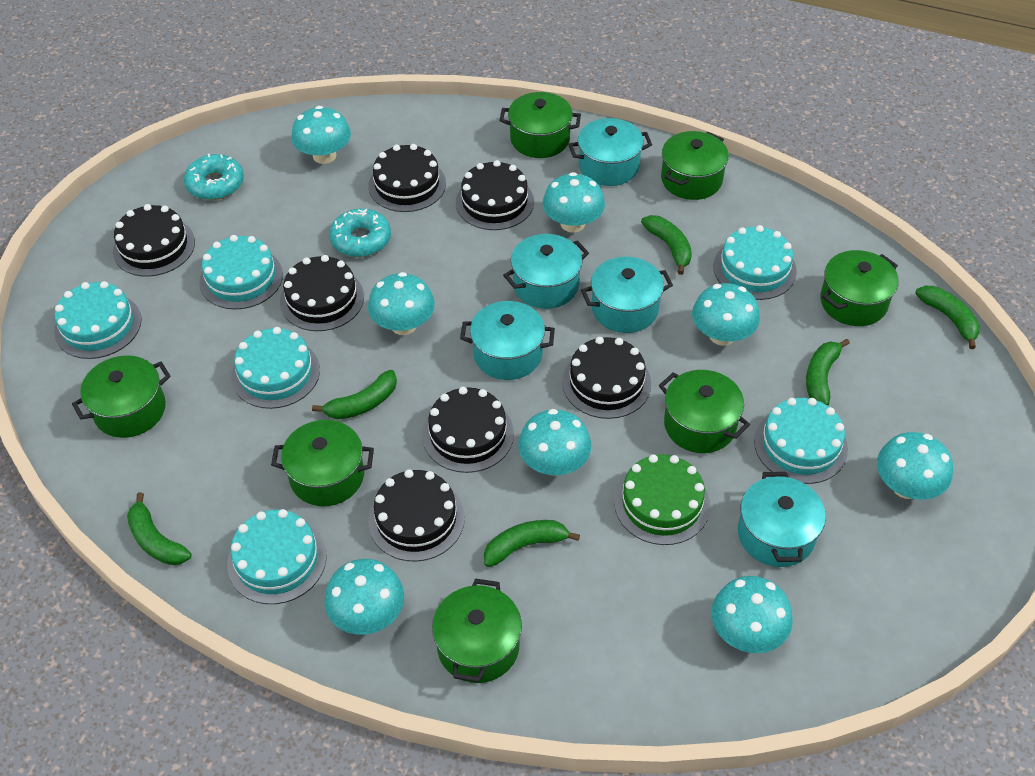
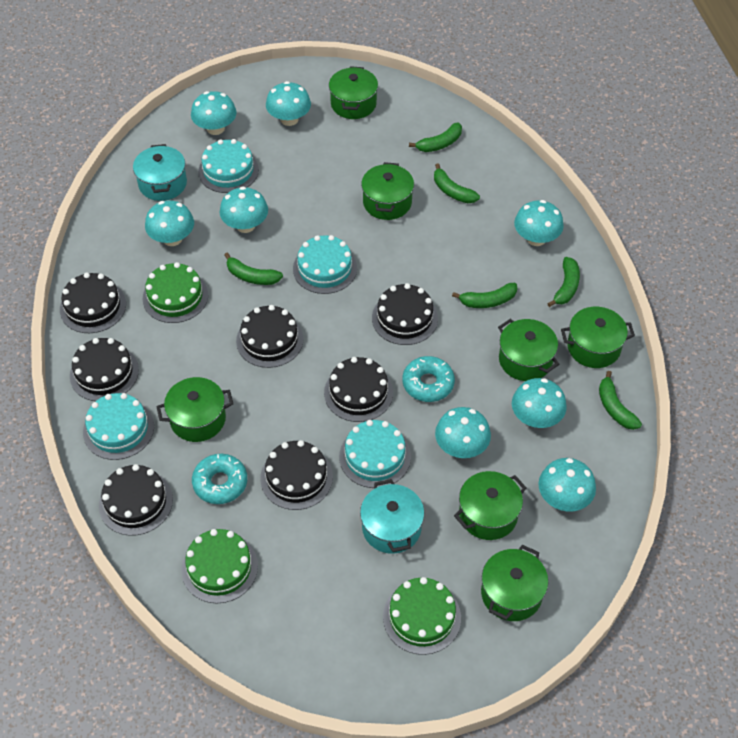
green cake: 1 -> 3
turquoise cake: 6 -> 4
turquoise pot: 5 -> 2

